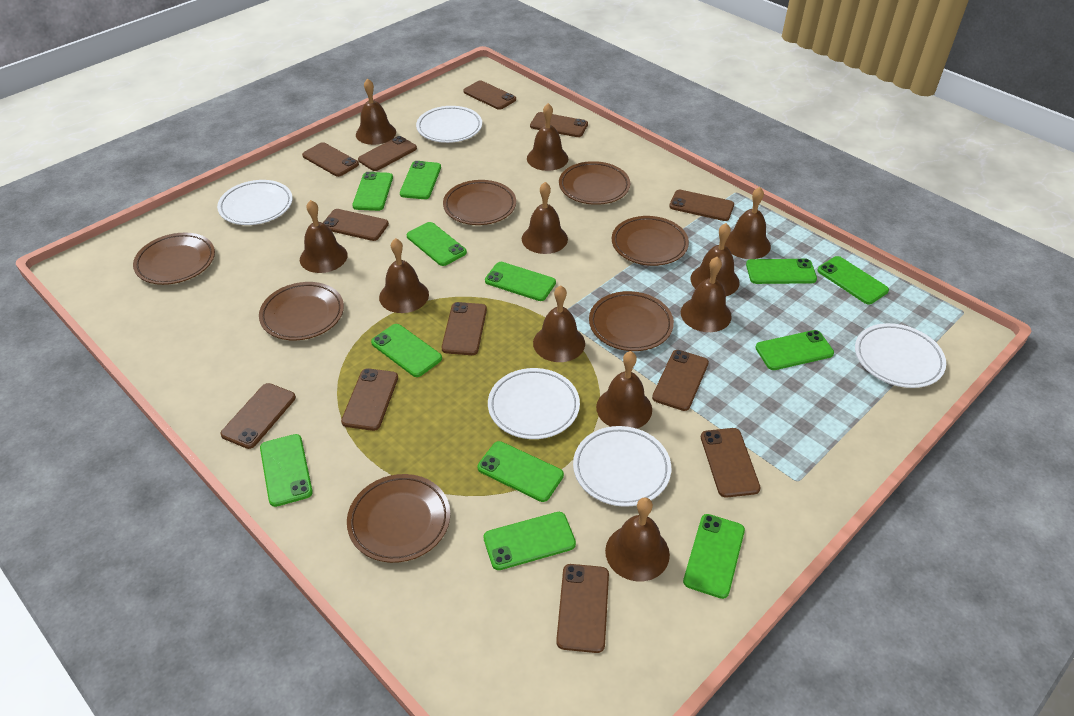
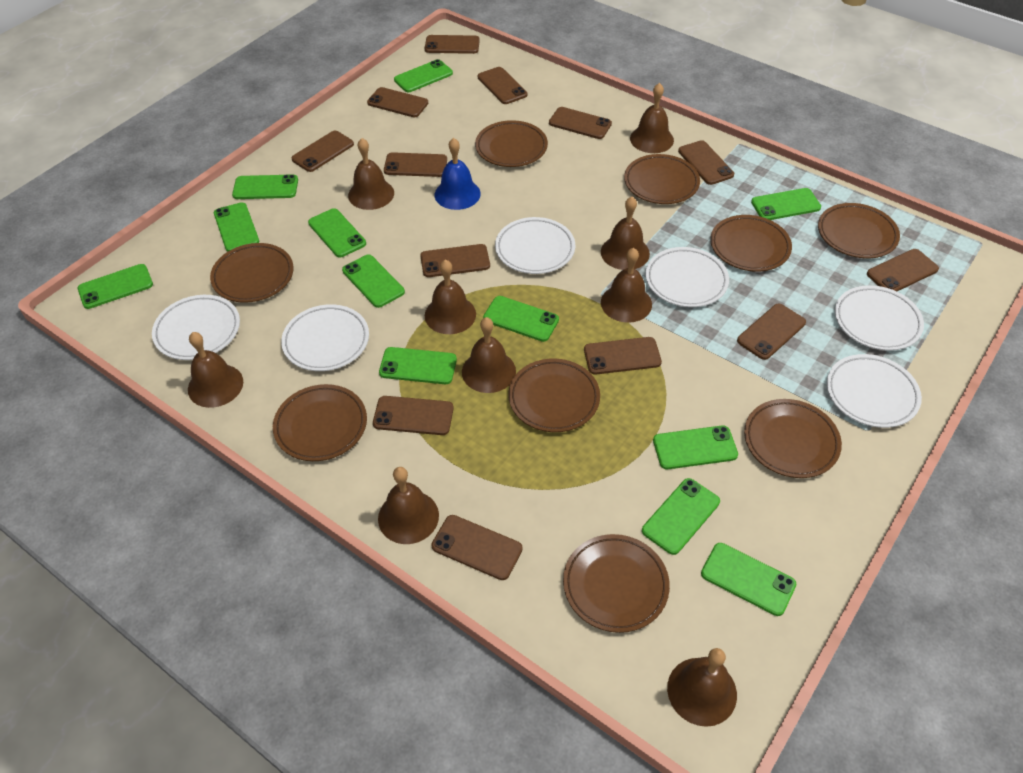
blue bell: 0 -> 1
brown bell: 11 -> 9
brown phone: 12 -> 13
brown plate: 7 -> 9
white plate: 5 -> 6

